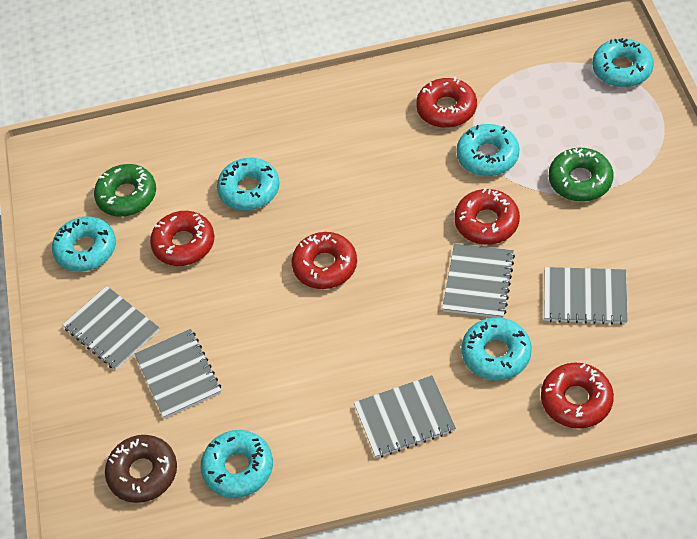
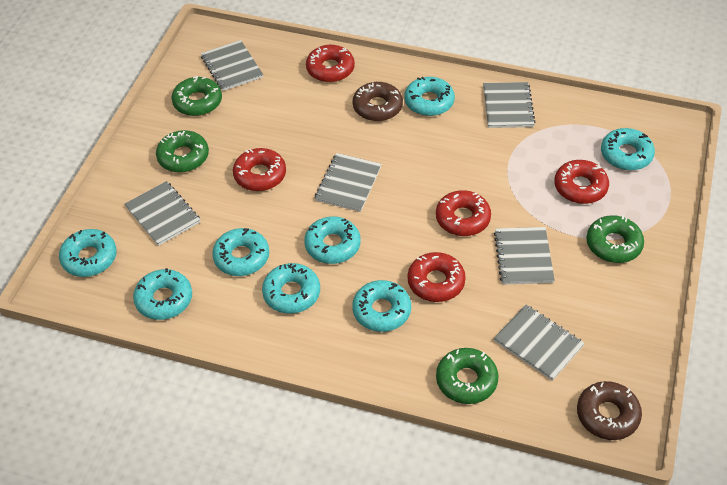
brown donut: 1 -> 2
green donut: 2 -> 4
grey notebook: 5 -> 6
turquoise donut: 6 -> 8

